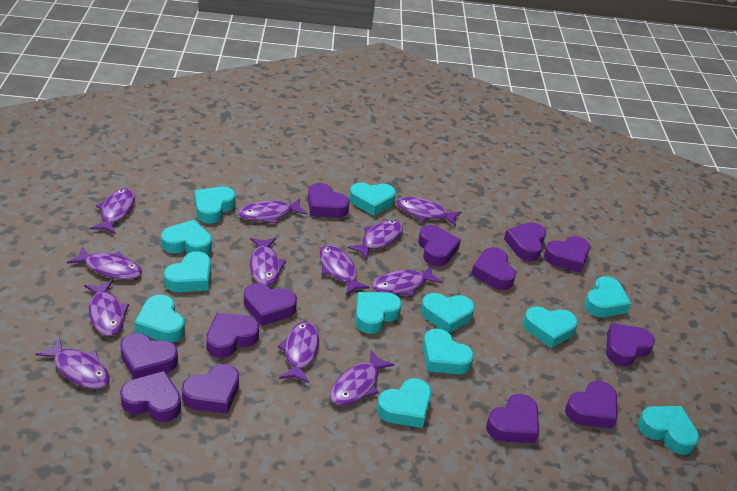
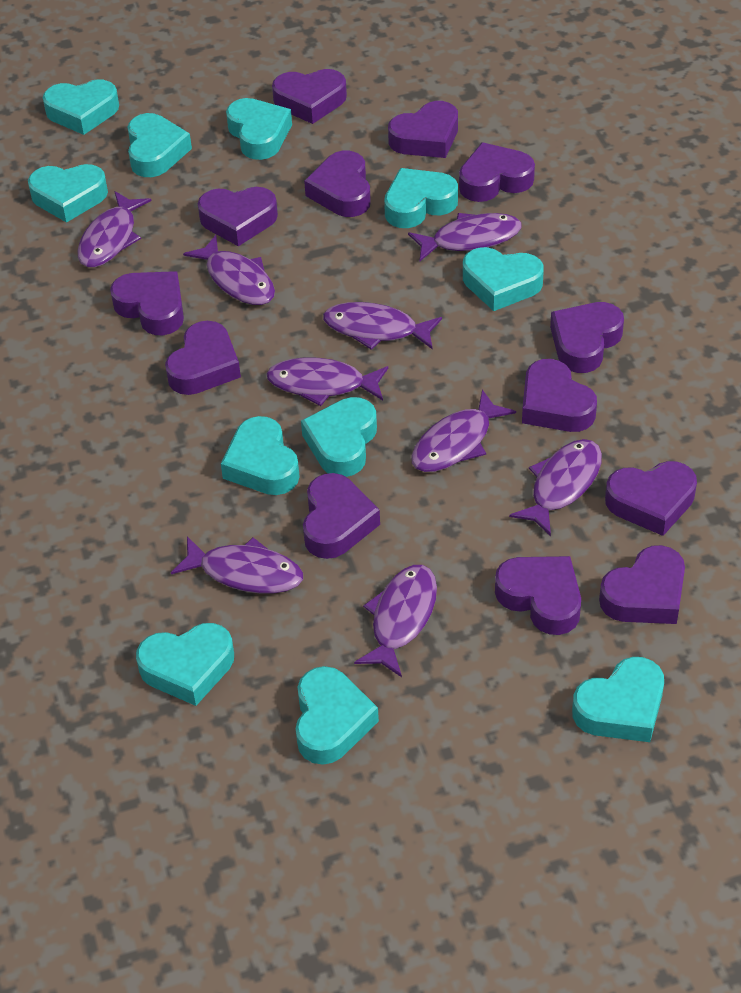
purple fish: 12 -> 9
turquoise heart: 12 -> 11

